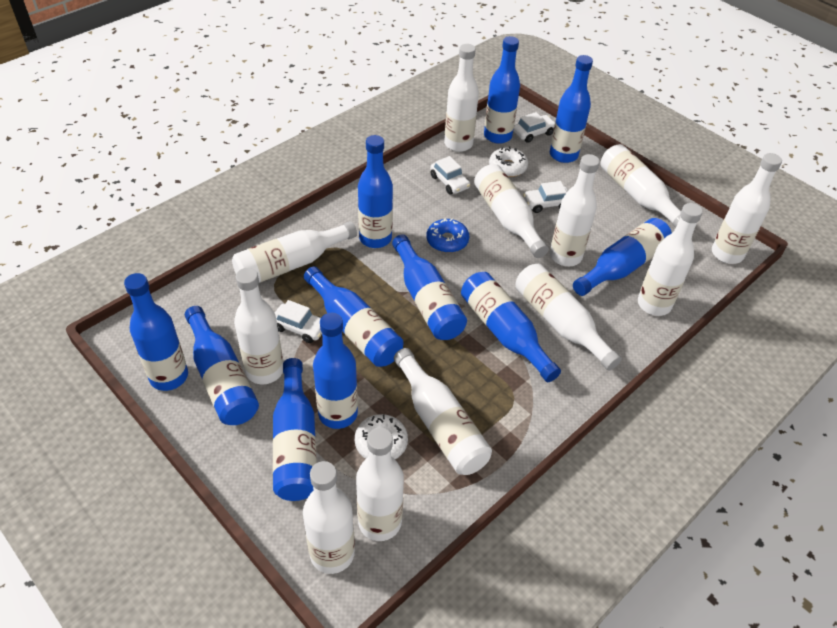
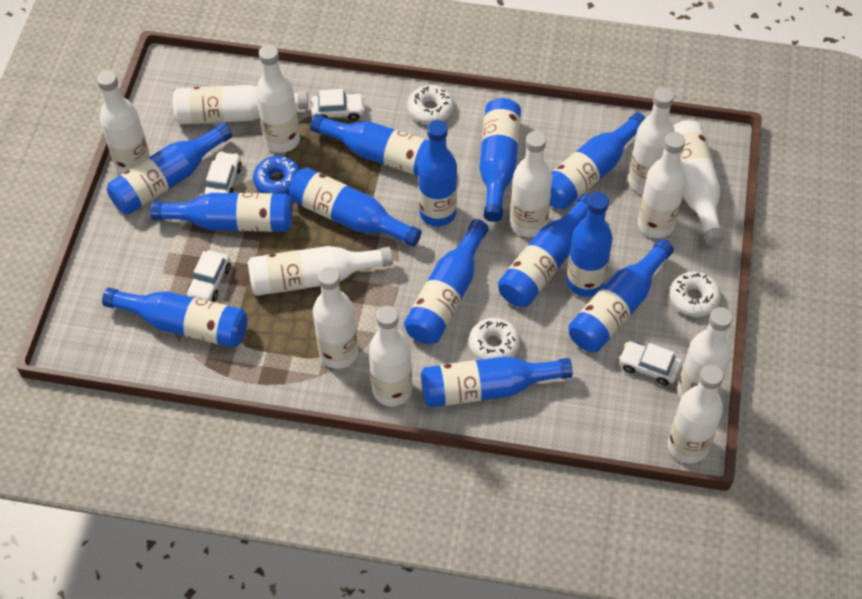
blue bottle: 11 -> 13
white donut: 2 -> 3

